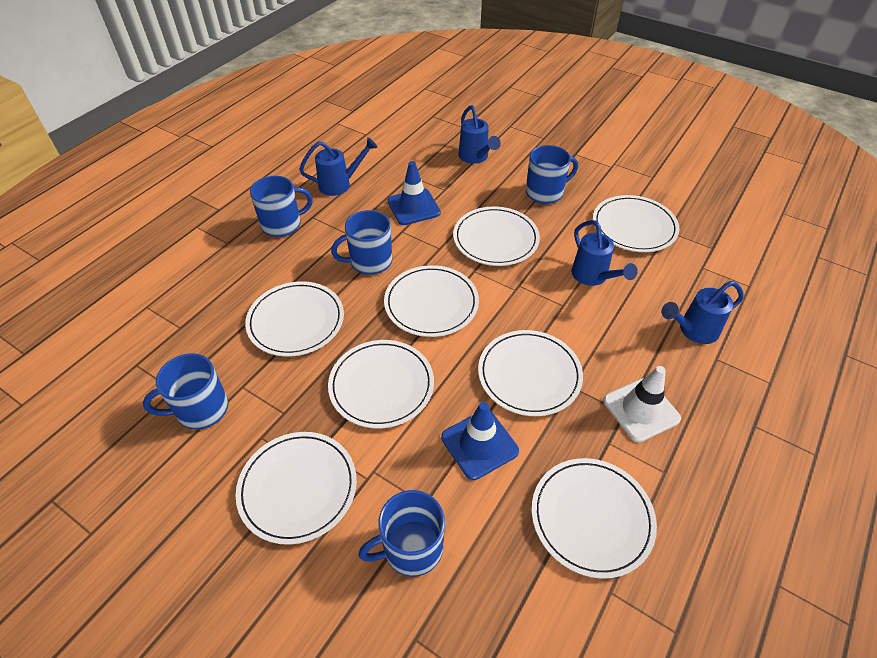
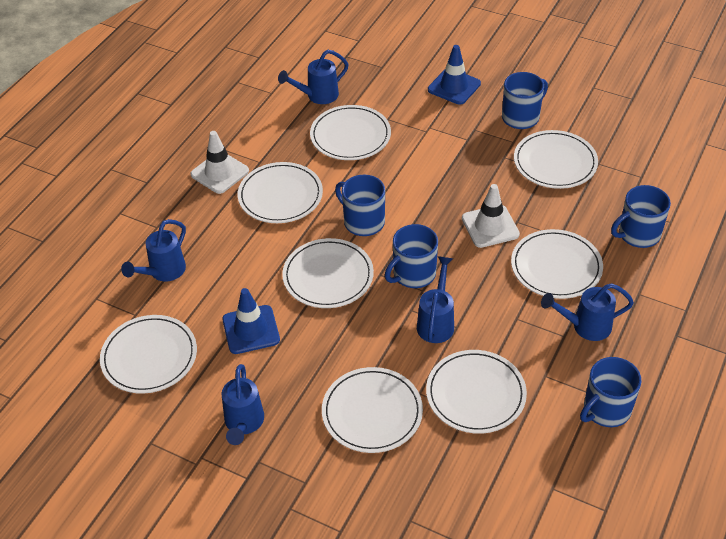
blue watering can: 4 -> 5
white traffic cone: 1 -> 2

